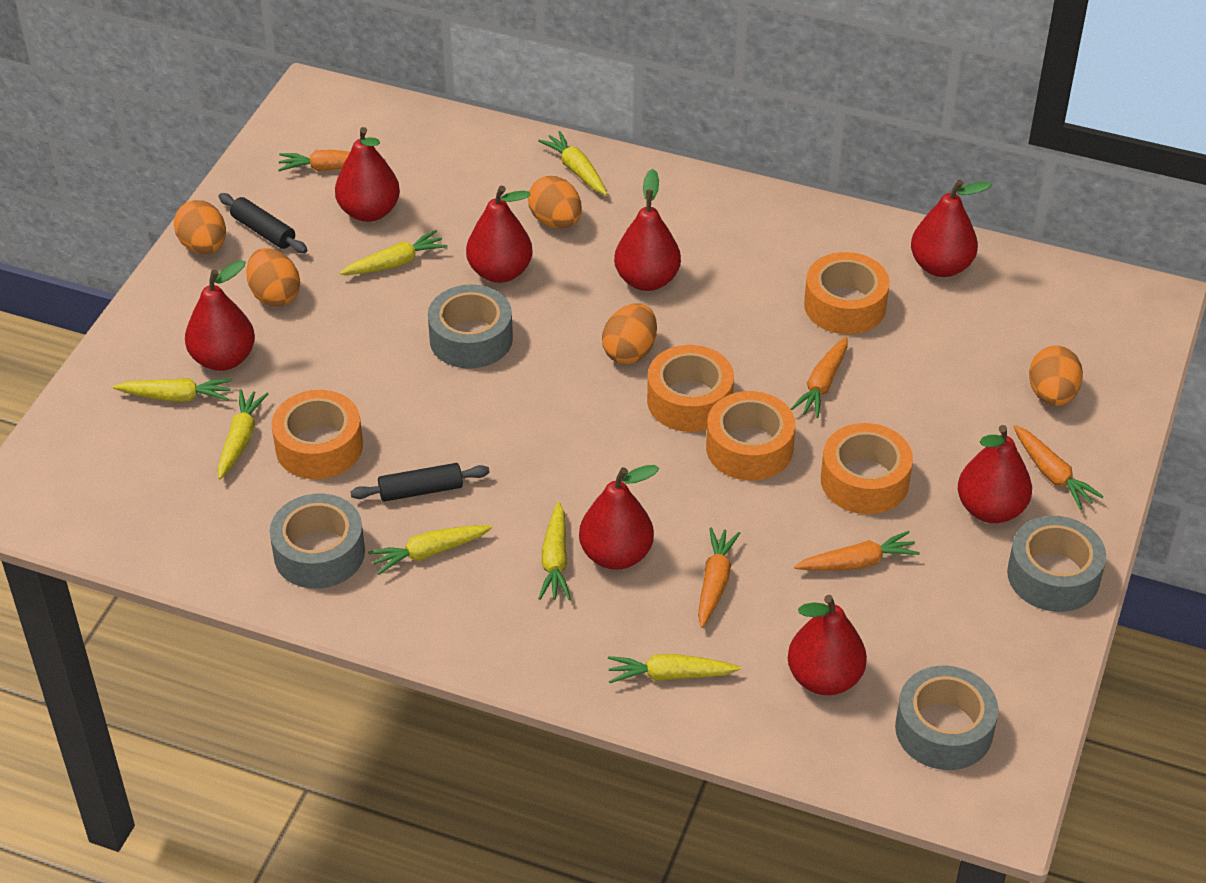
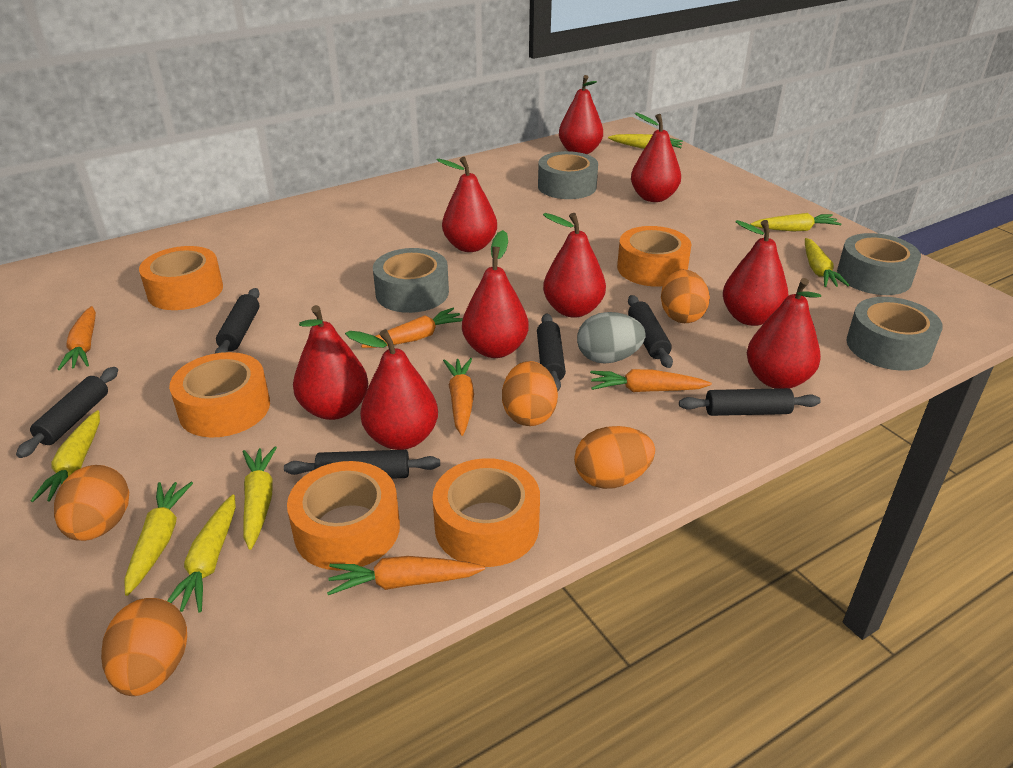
black rolling pin: 2 -> 6
grey egg: 0 -> 1
red pear: 8 -> 9

